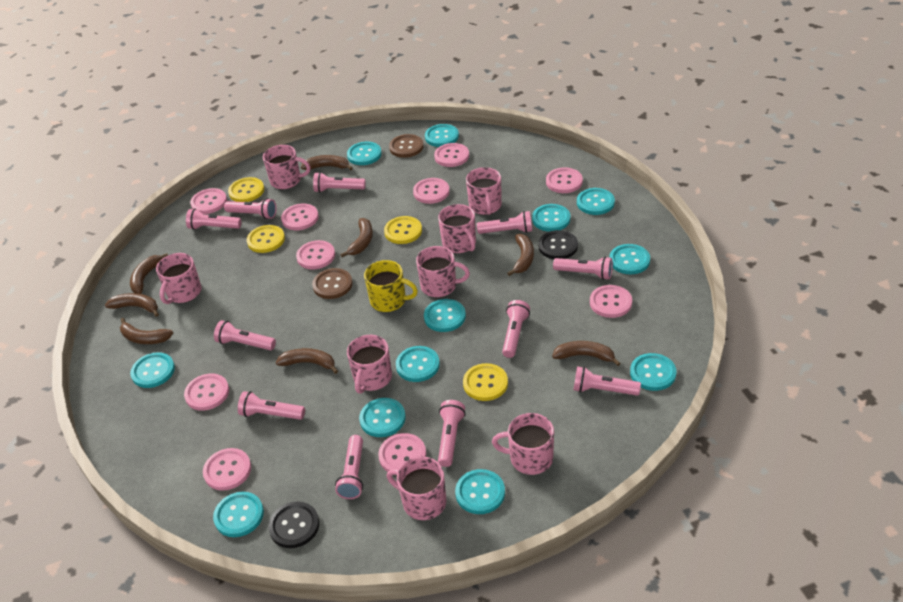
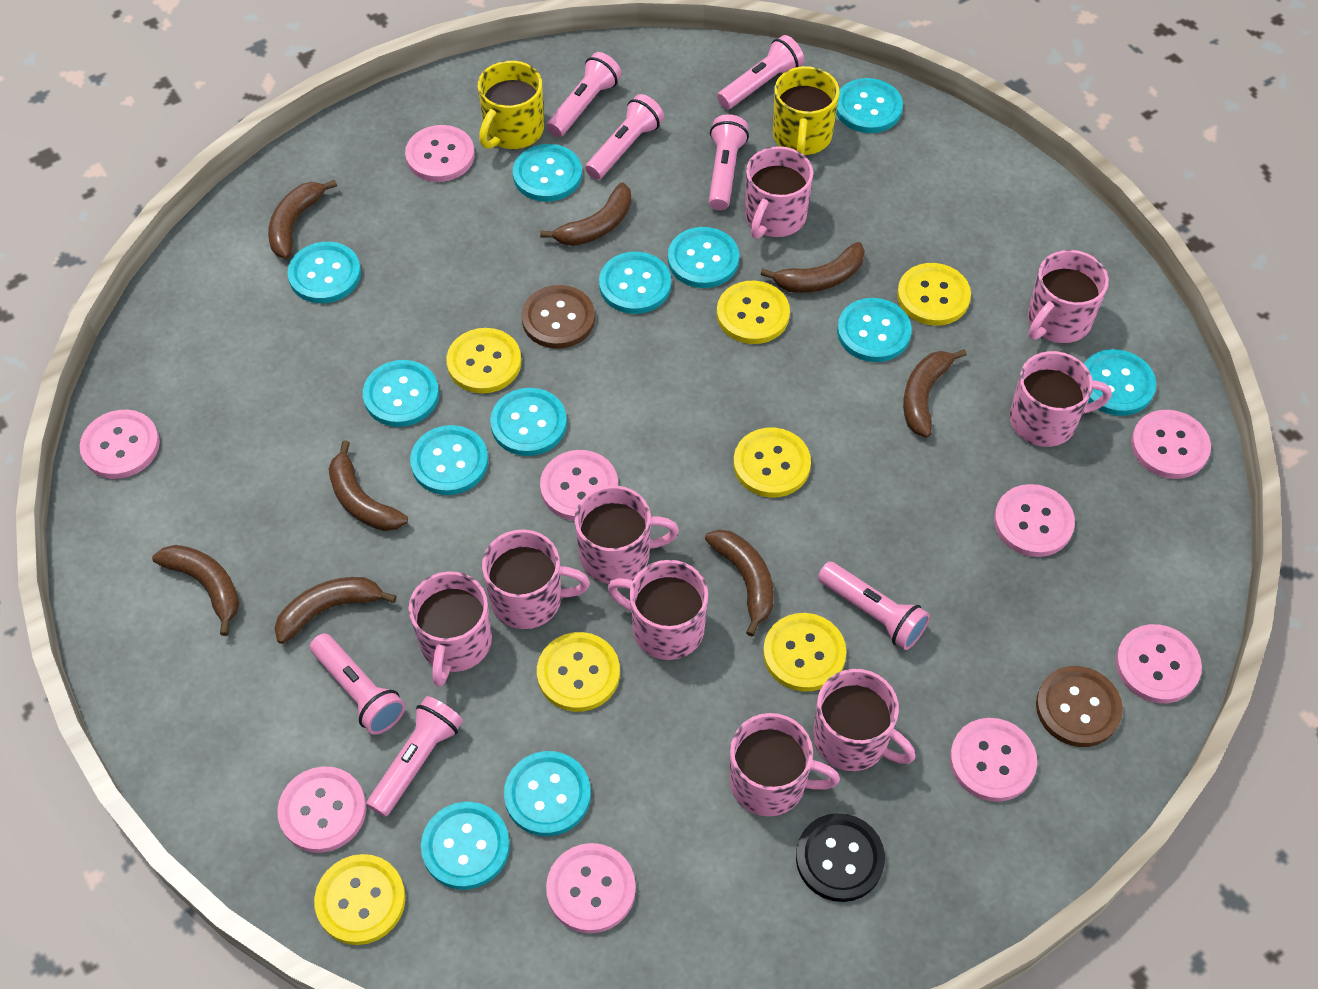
black button: 2 -> 1
pink button: 10 -> 9
pink flashlight: 11 -> 7
pink mug: 8 -> 9
yellow button: 4 -> 7
yellow mug: 1 -> 2

